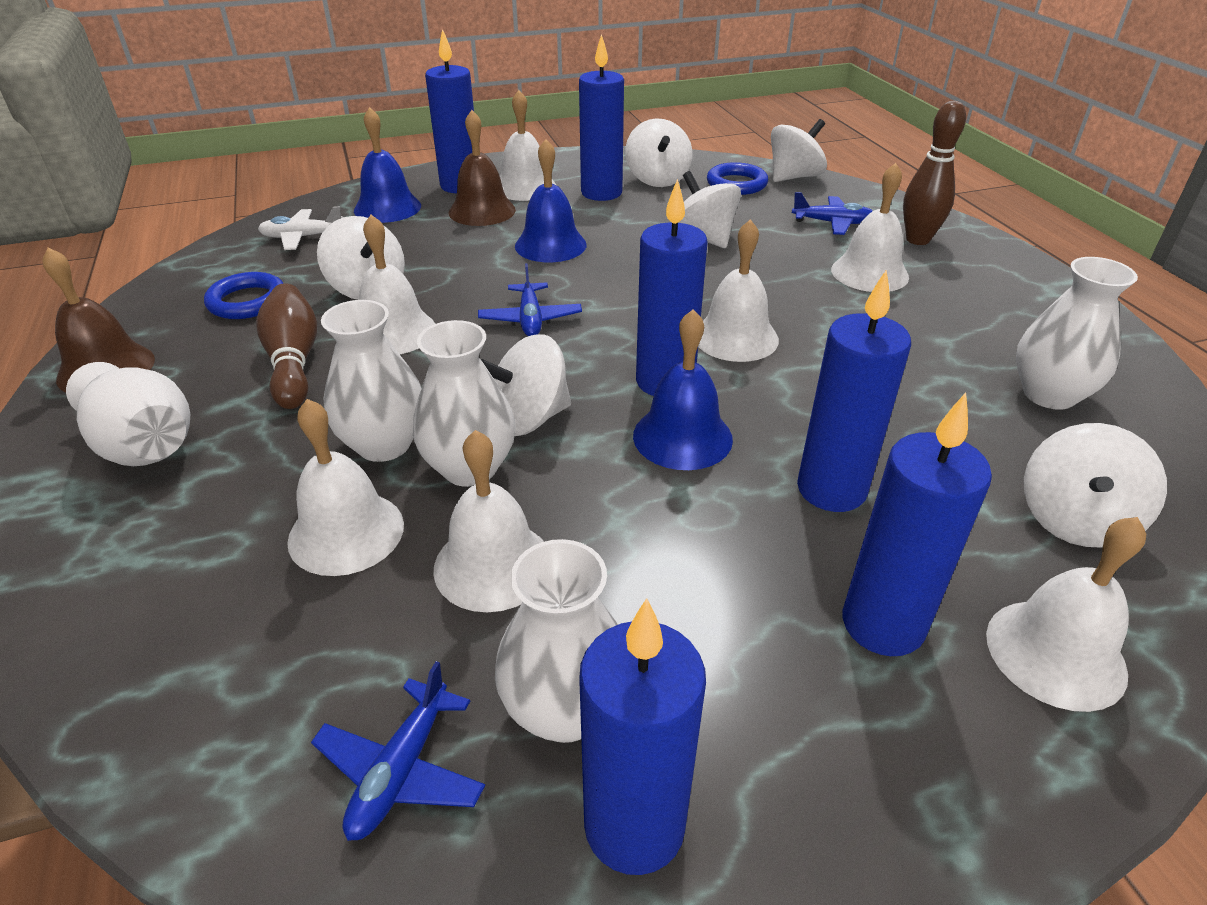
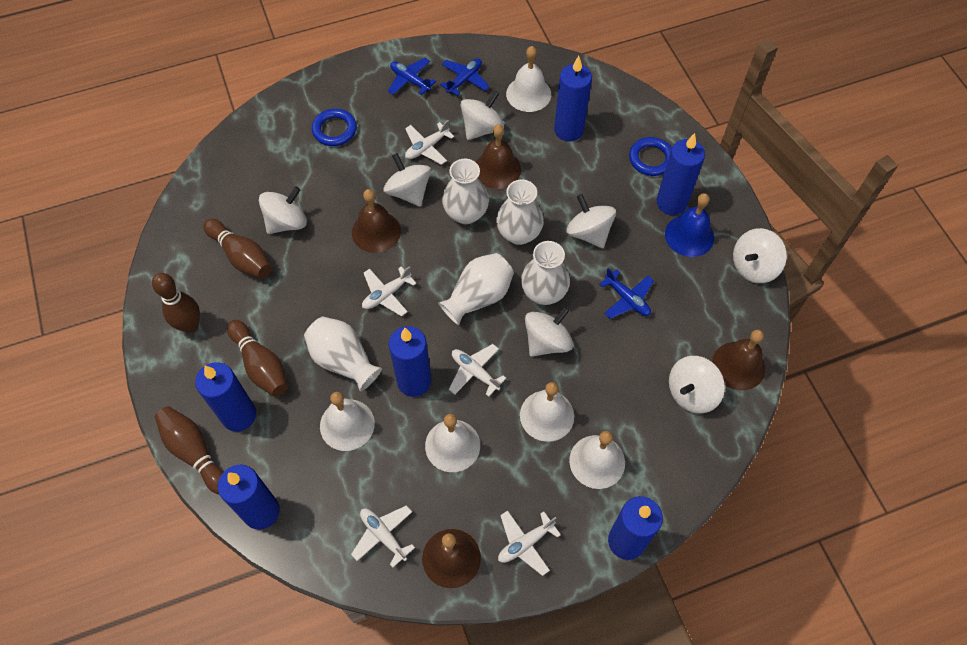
blue bell: 3 -> 1
brown bell: 2 -> 4
brown bowling pin: 2 -> 4
white bell: 7 -> 5
white plane: 1 -> 5
white spinning top: 6 -> 7

